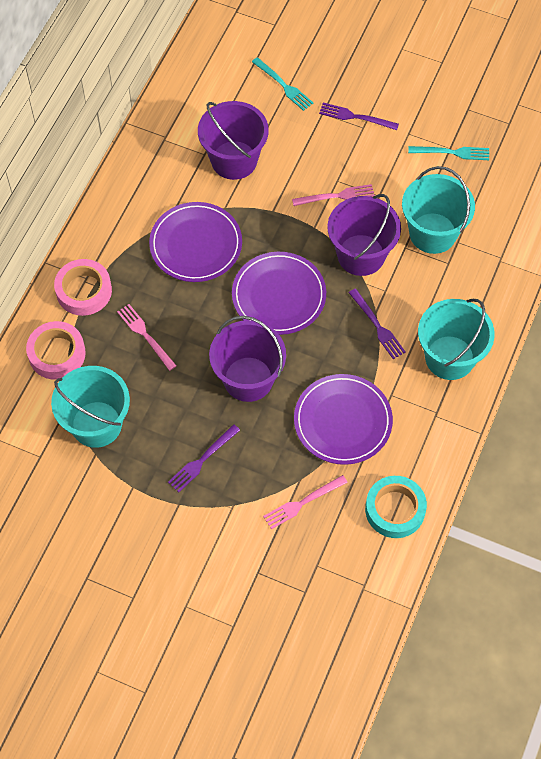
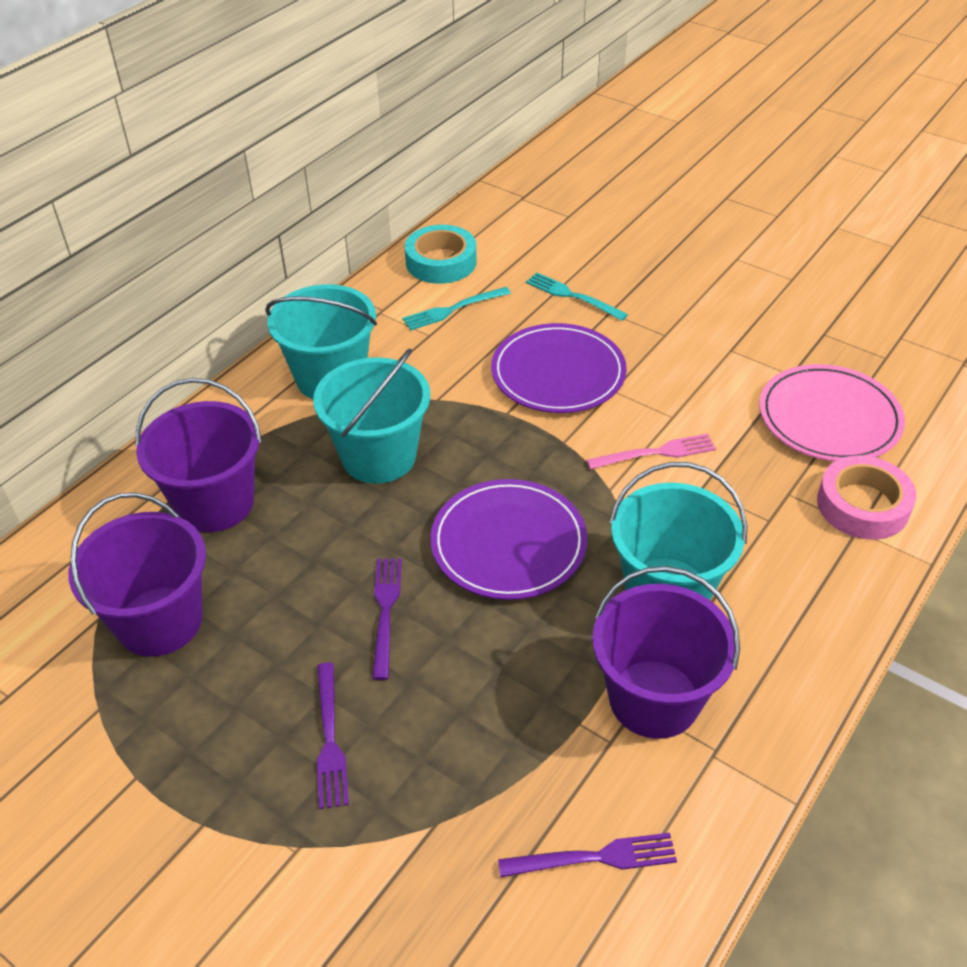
pink fork: 3 -> 1
pink plate: 0 -> 1
pink tape: 2 -> 1
purple plate: 3 -> 2

